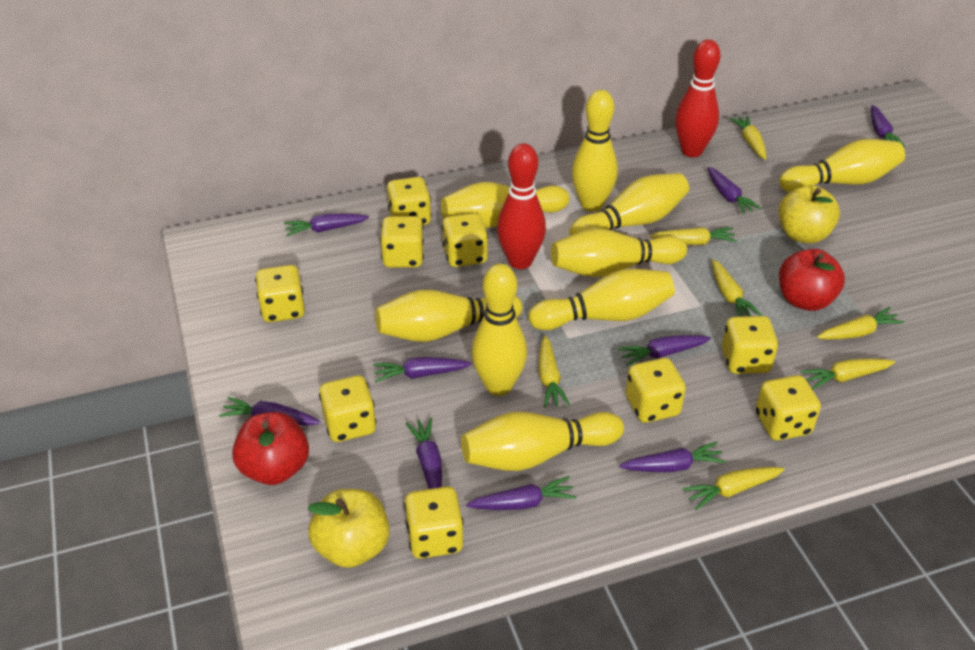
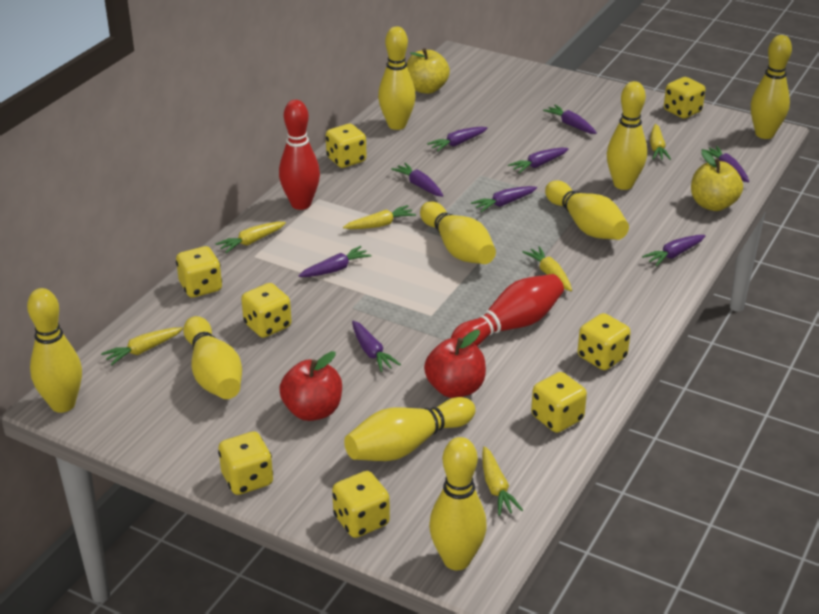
yellow carrot: 7 -> 6
yellow dice: 9 -> 8

